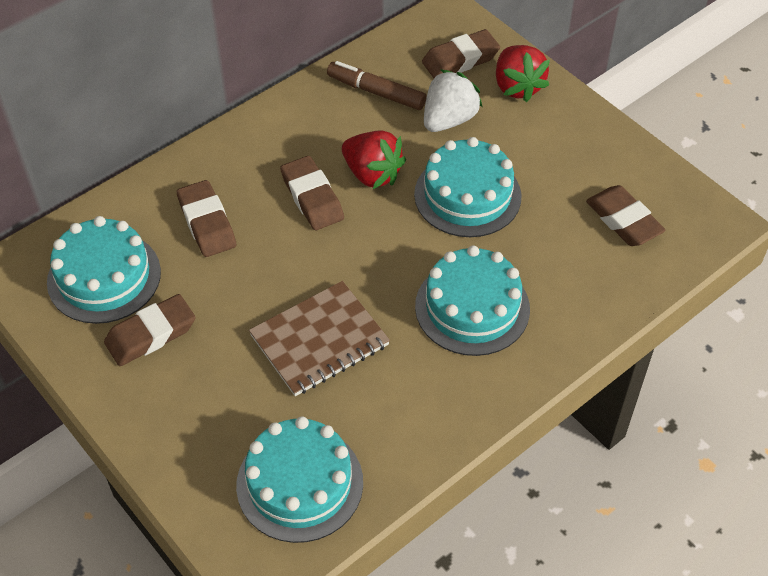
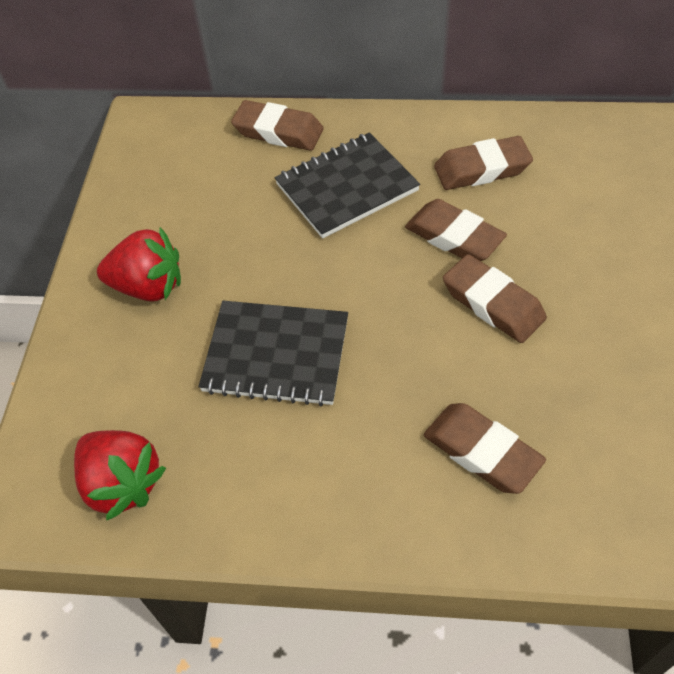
black notebook: 0 -> 2
brown marker: 1 -> 0
brown notebook: 1 -> 0
turquoise cake: 4 -> 0
white strawberry: 1 -> 0

